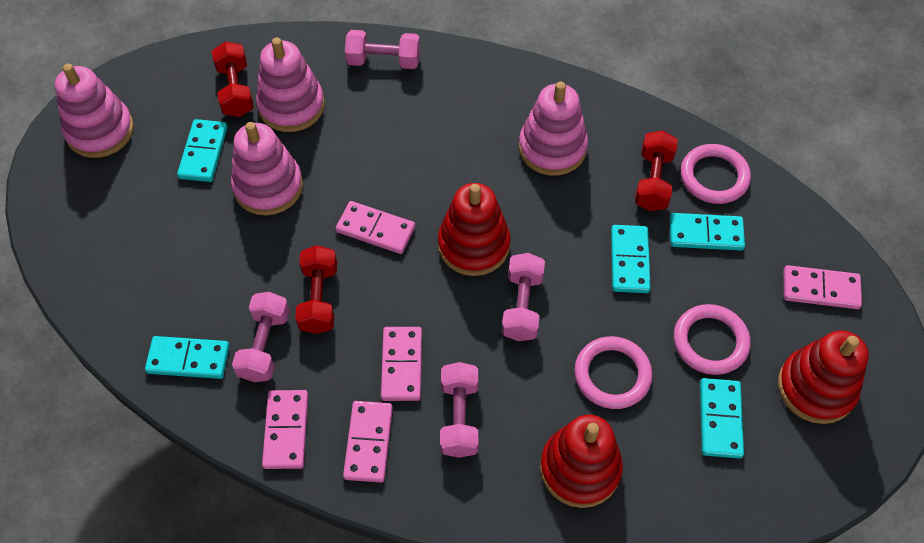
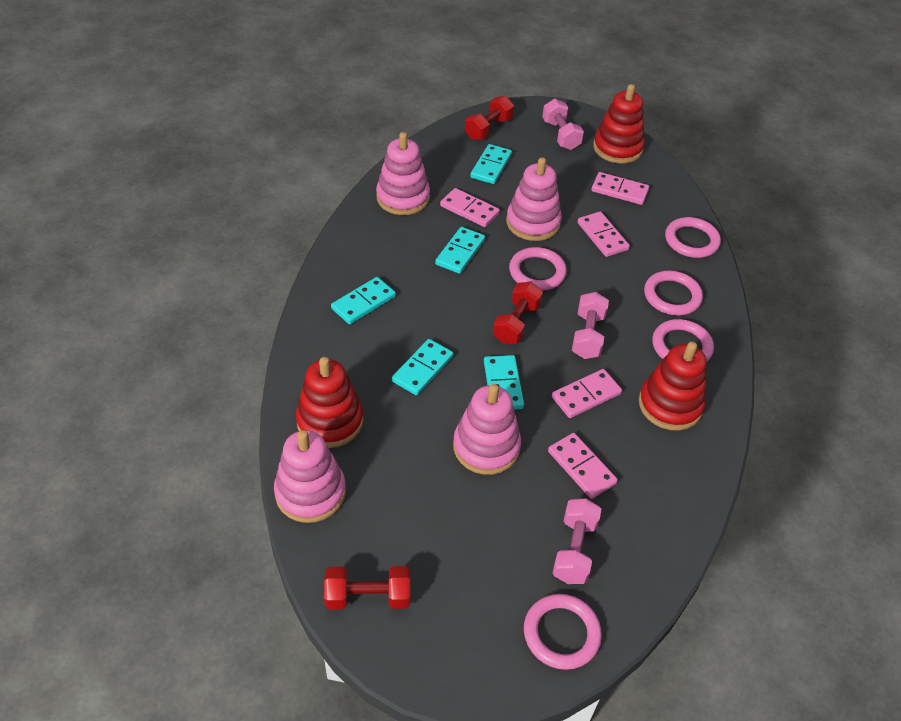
pink dumbbell: 4 -> 3
pink ring: 3 -> 5

